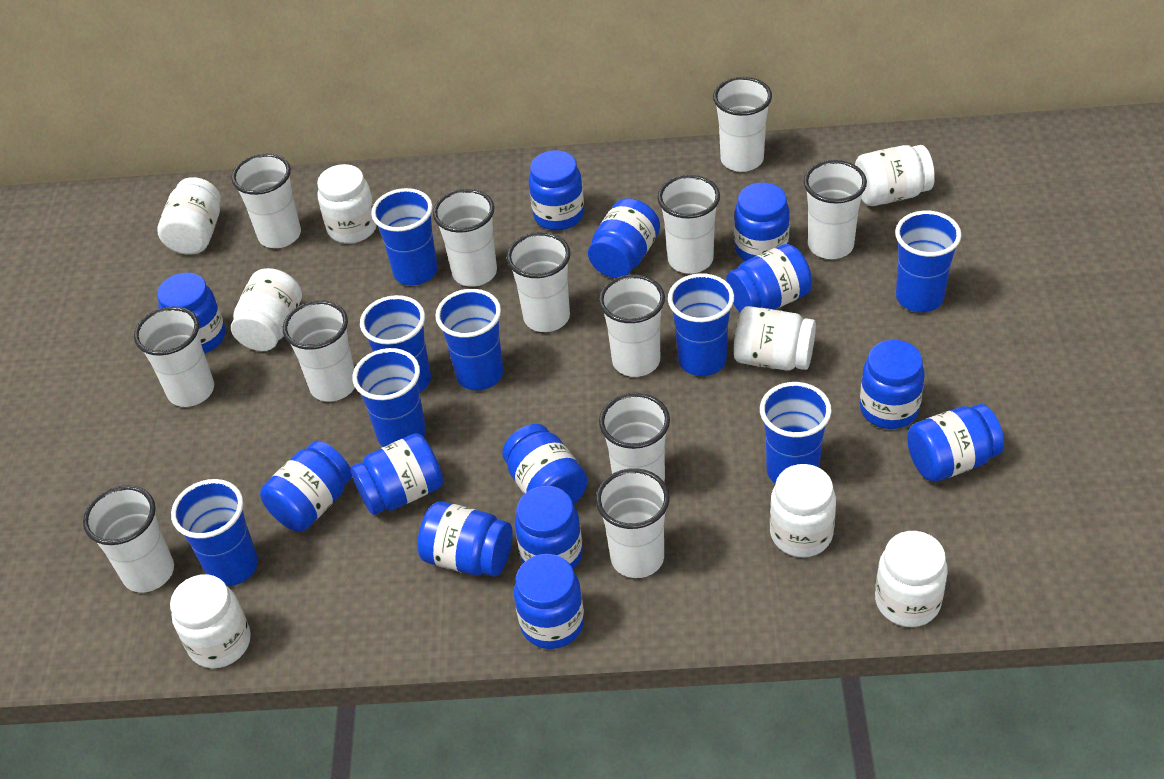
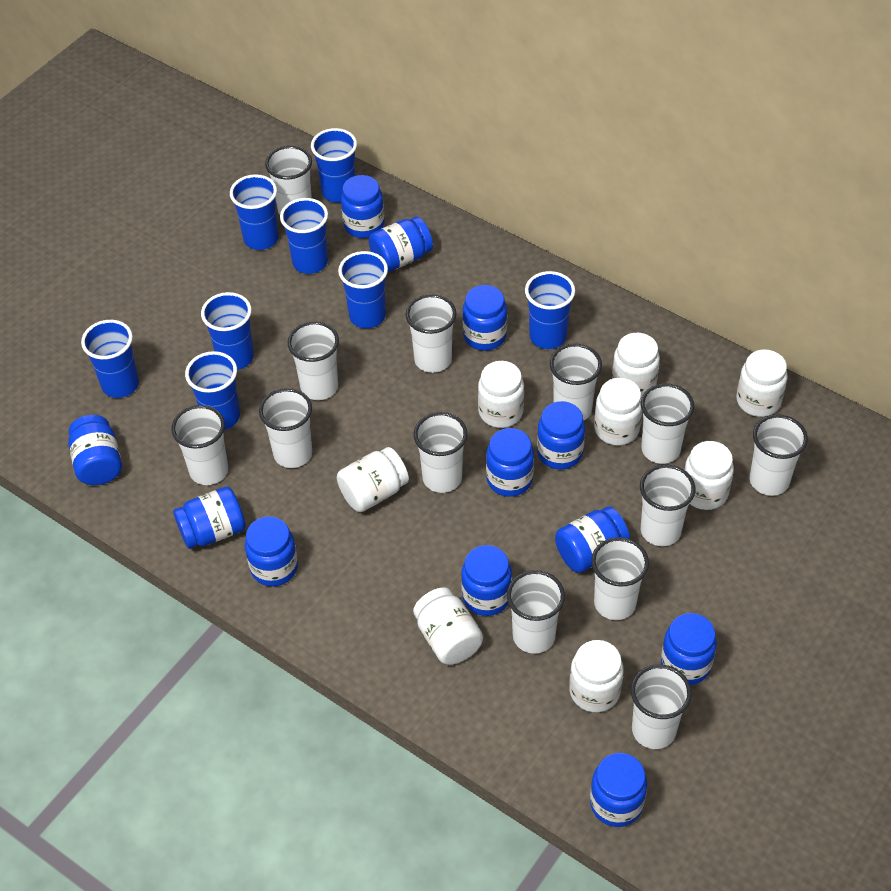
blue jar: 13 -> 12
white cup: 12 -> 13

